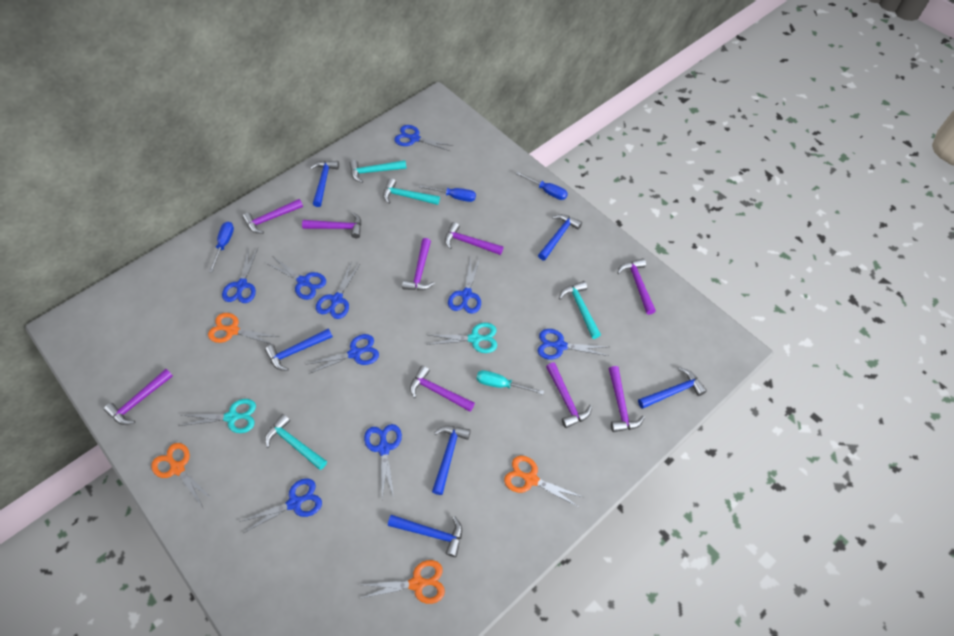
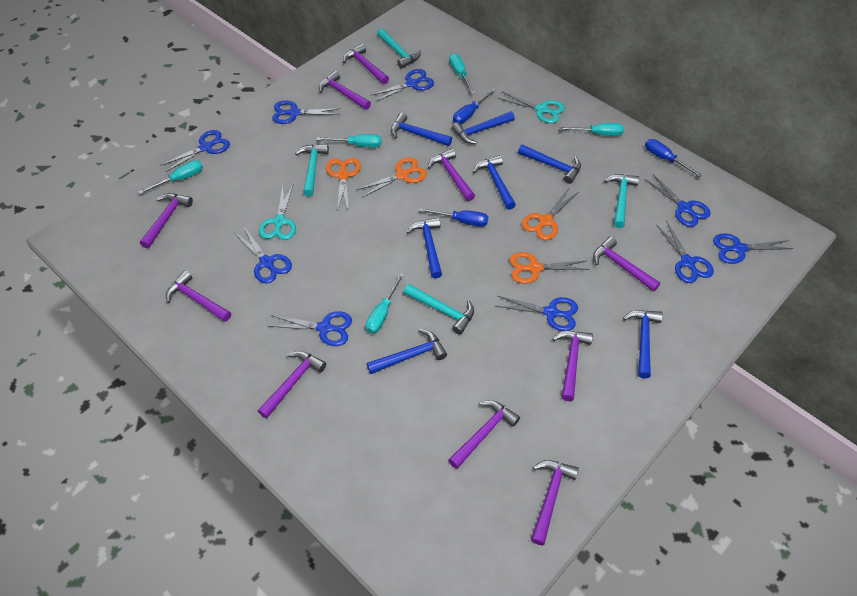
blue hammer: 6 -> 7
purple hammer: 9 -> 10
turquoise screwdriver: 1 -> 5

